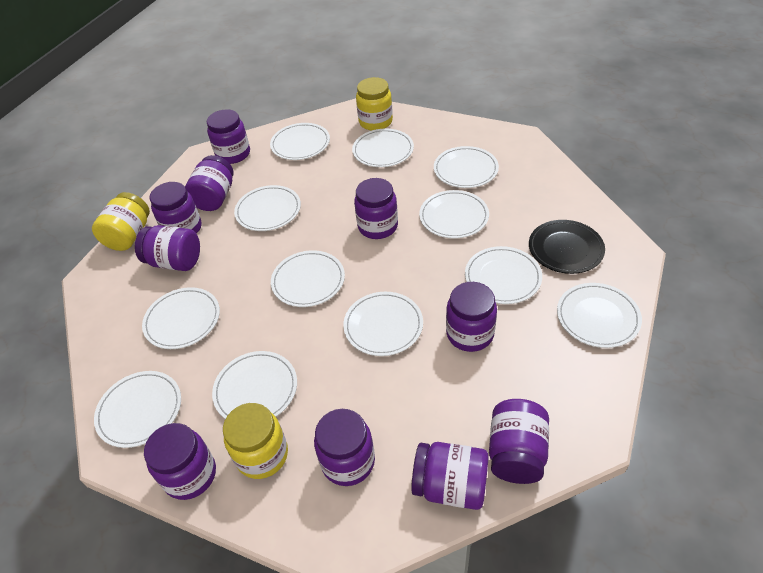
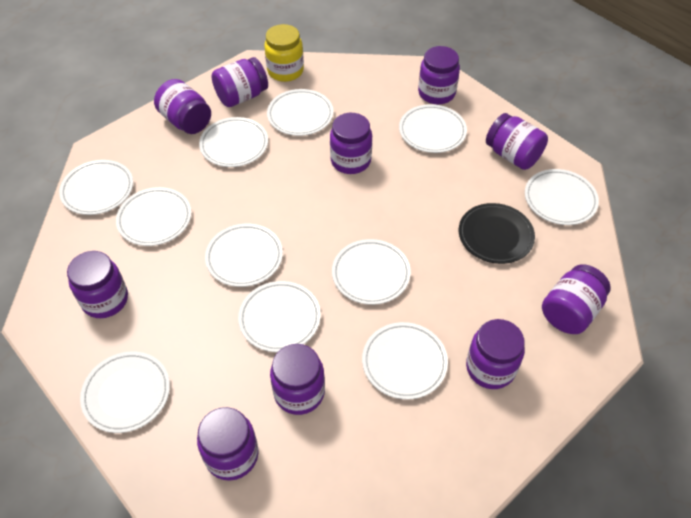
white plate: 12 -> 11
yellow jar: 3 -> 1

